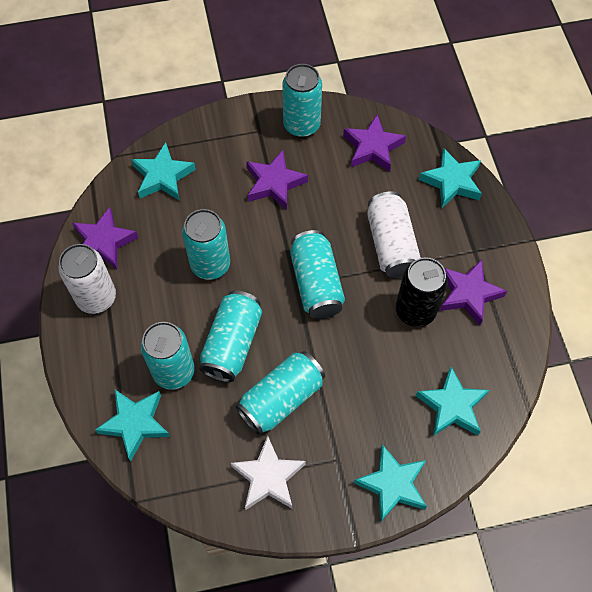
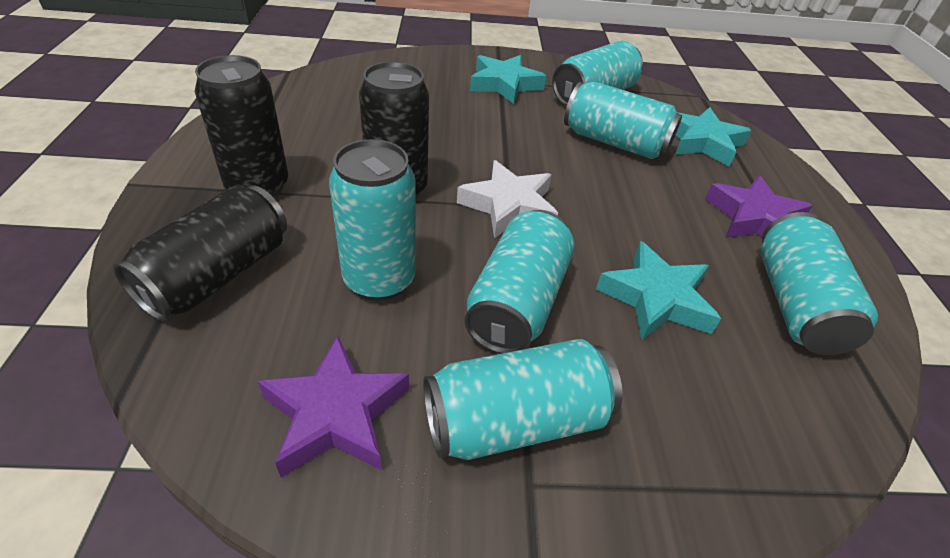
black can: 1 -> 3
purple star: 4 -> 2
turquoise star: 5 -> 3
white can: 2 -> 0

